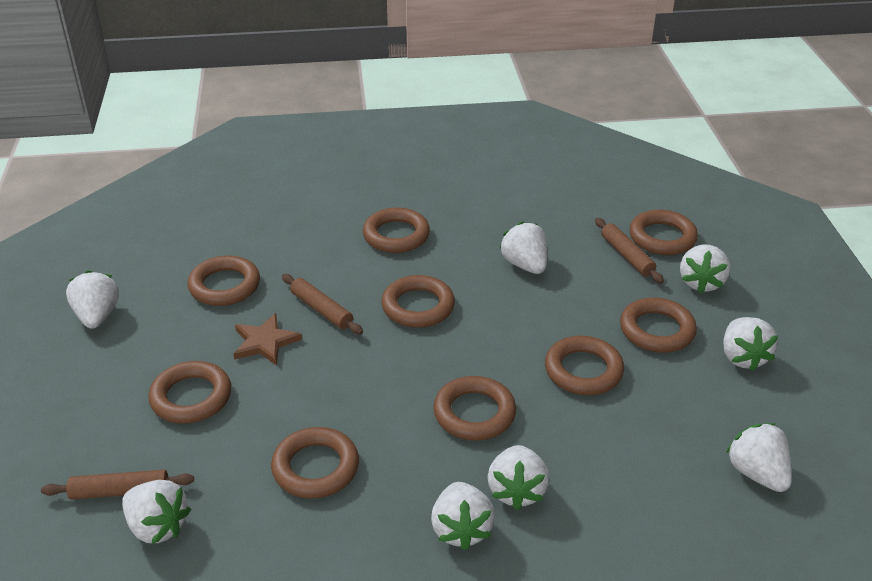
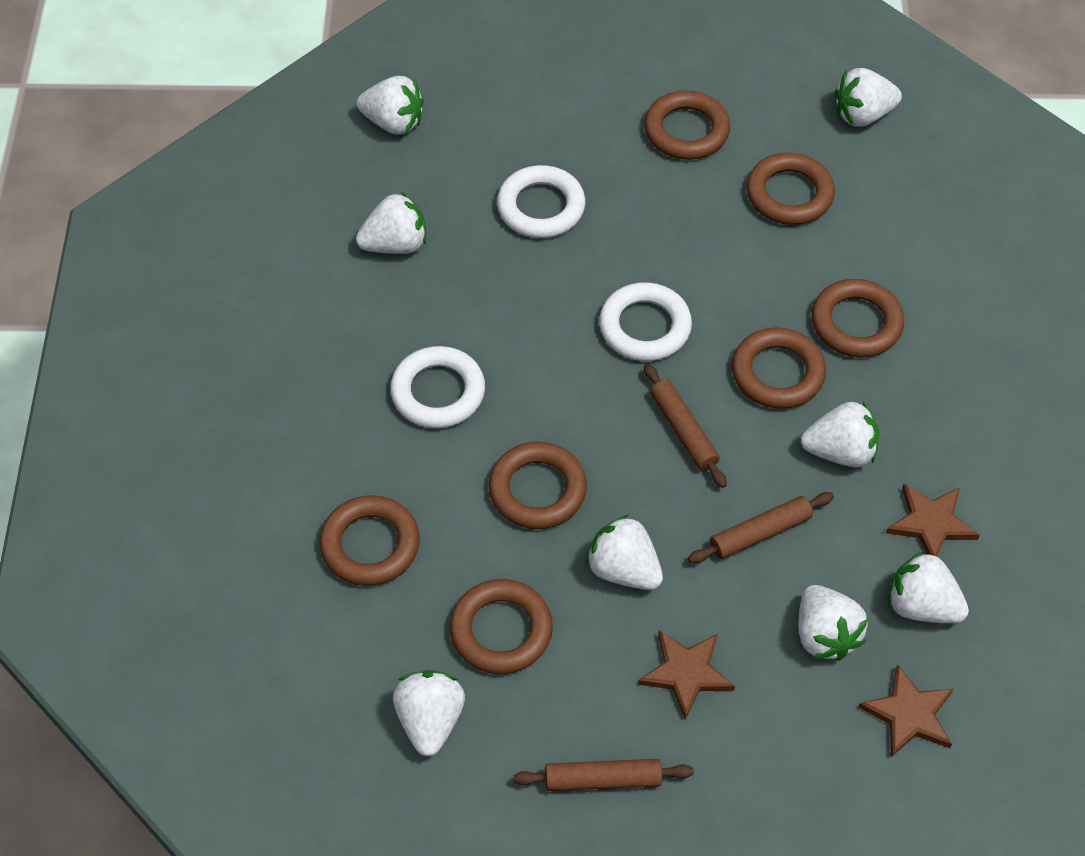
brown ring: 9 -> 7
brown star: 1 -> 3
white ring: 0 -> 3

